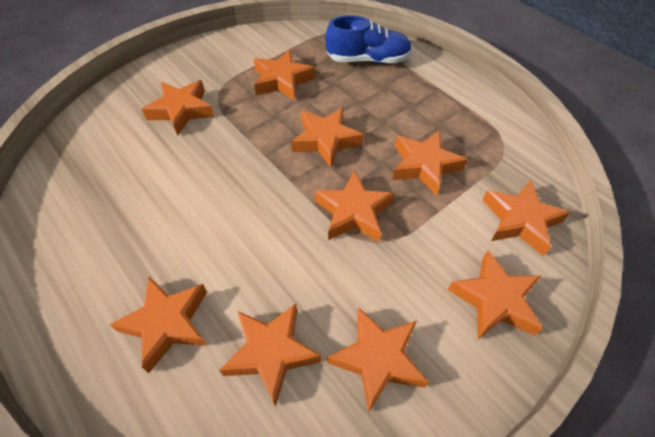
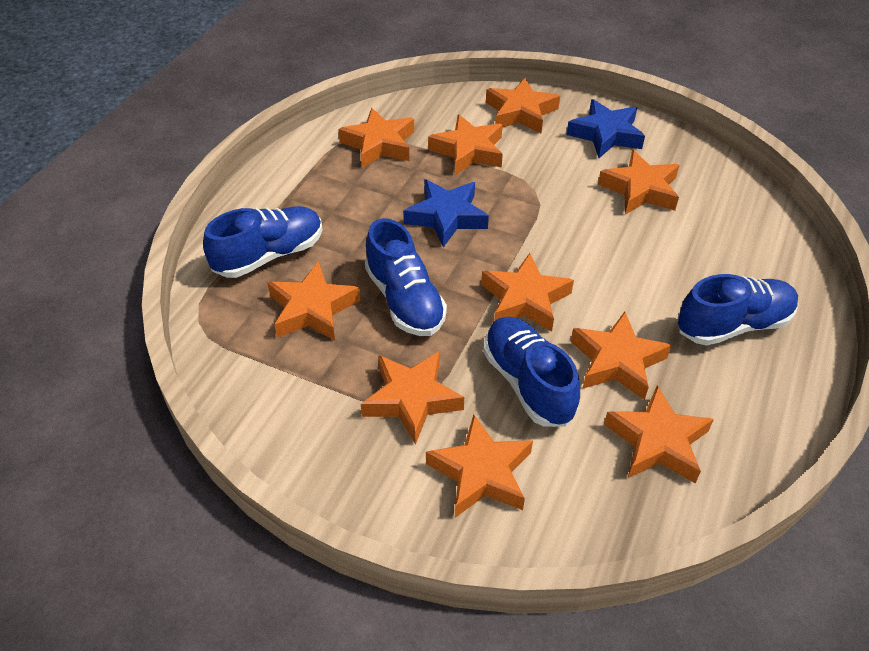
blue shoe: 1 -> 4
blue star: 0 -> 2

